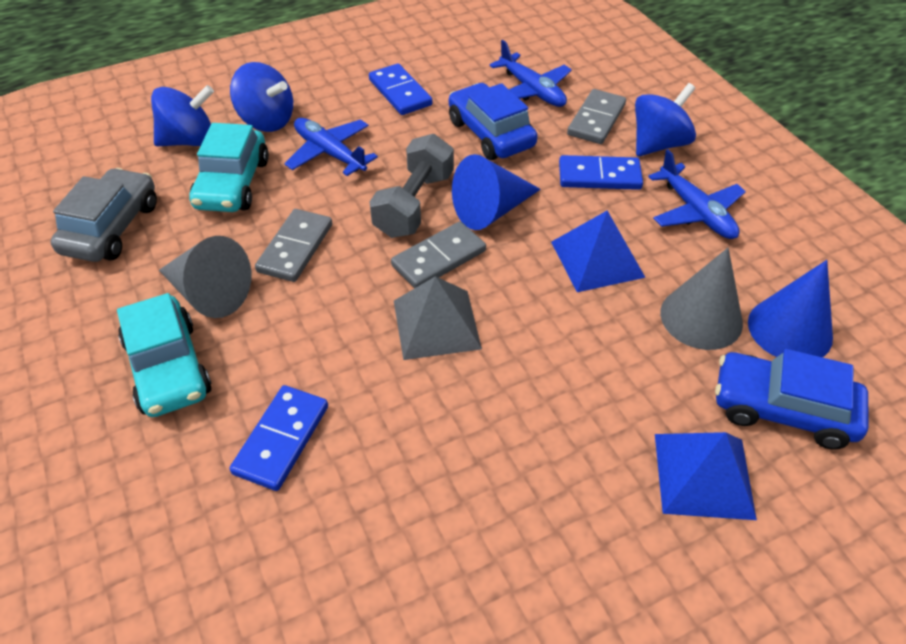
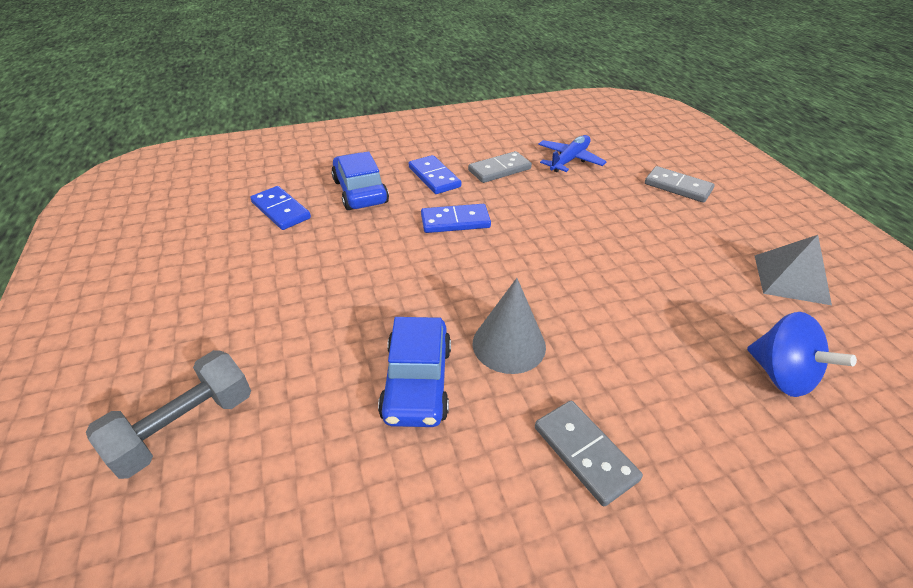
blue cone: 2 -> 0
blue plane: 3 -> 1
blue pyramid: 2 -> 0
blue spinning top: 3 -> 1
grey car: 1 -> 0
grey cone: 2 -> 1
turquoise car: 2 -> 0

